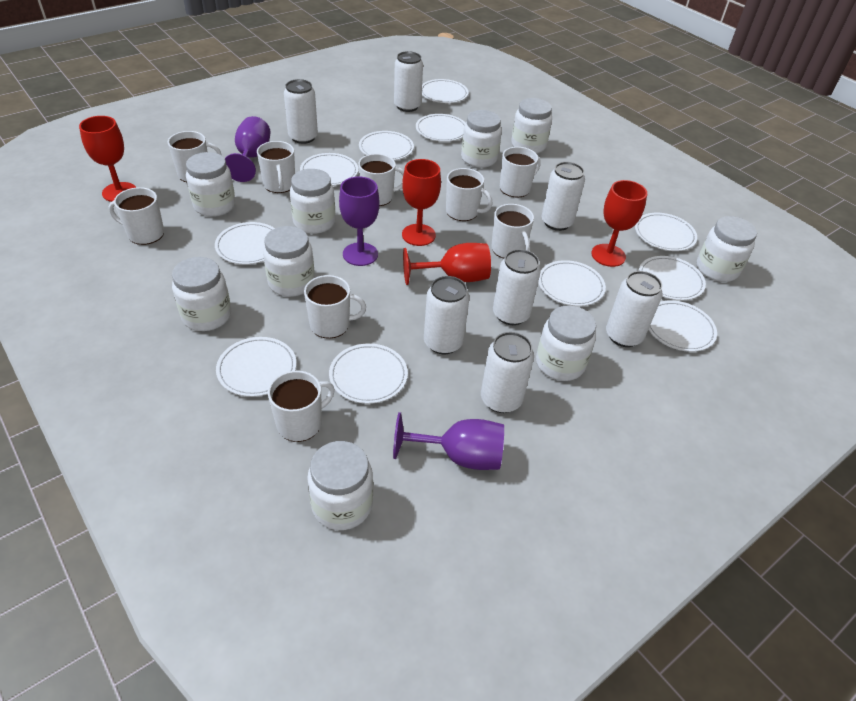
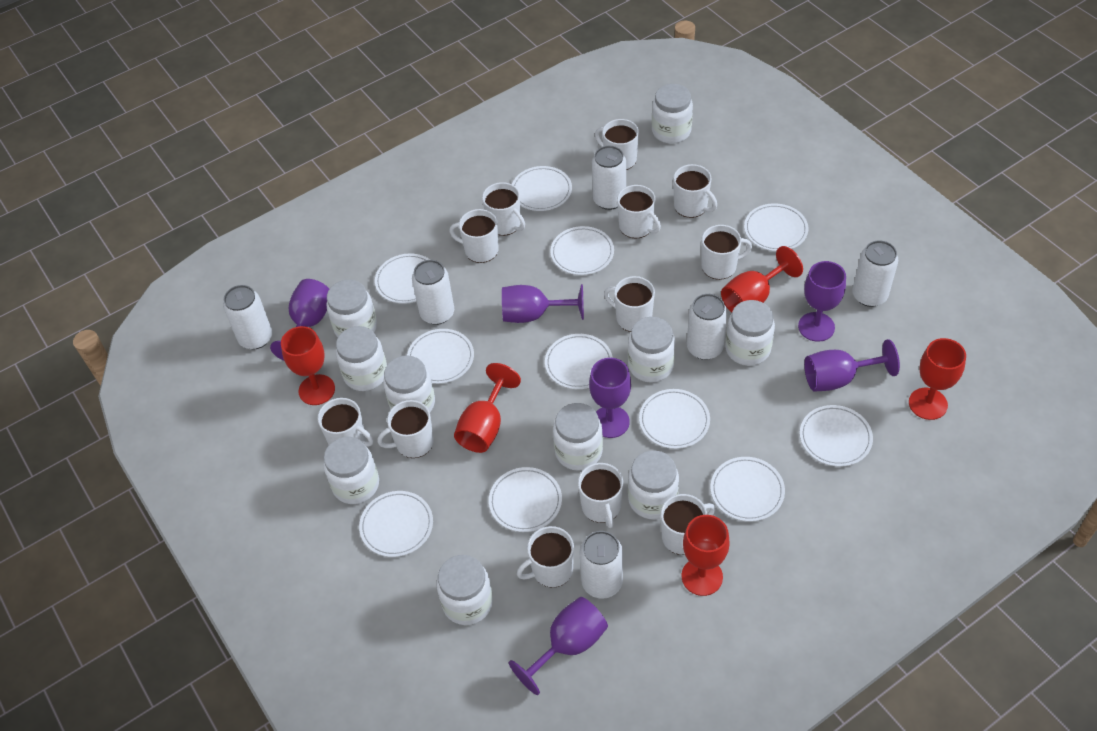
purple goblet: 3 -> 6
red goblet: 4 -> 5
white can: 7 -> 6
white jar: 9 -> 10
white mug: 9 -> 12

